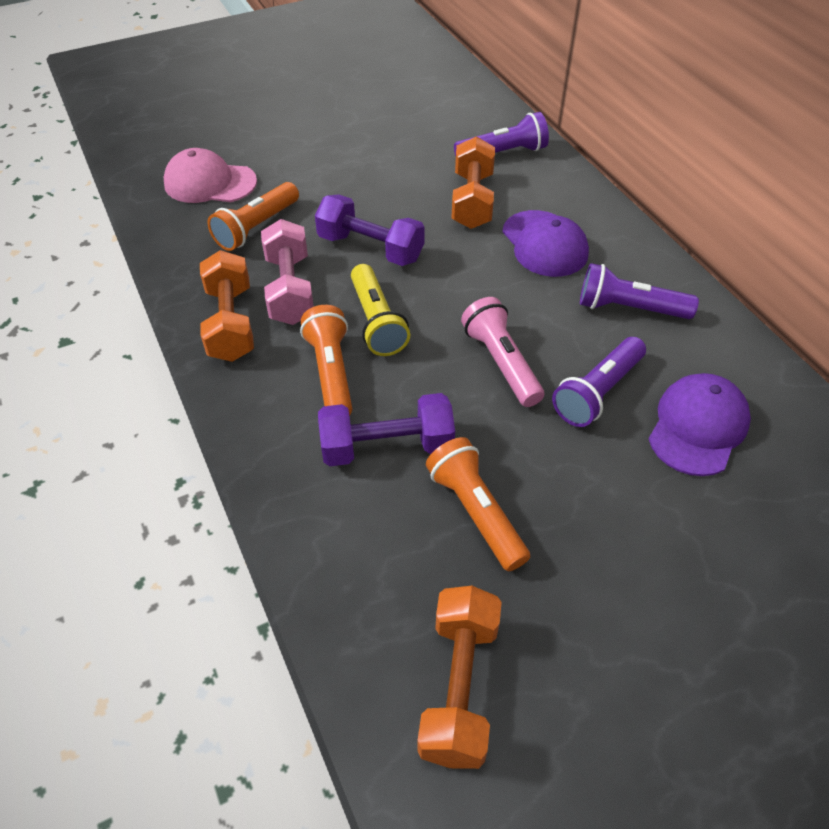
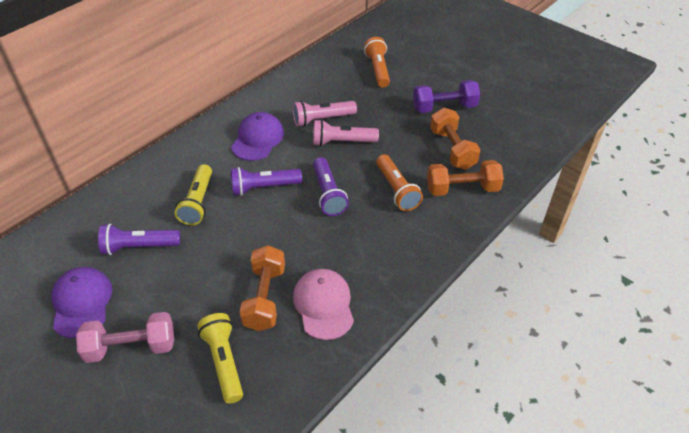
orange flashlight: 3 -> 2
pink flashlight: 1 -> 2
purple dumbbell: 2 -> 1
yellow flashlight: 1 -> 2

